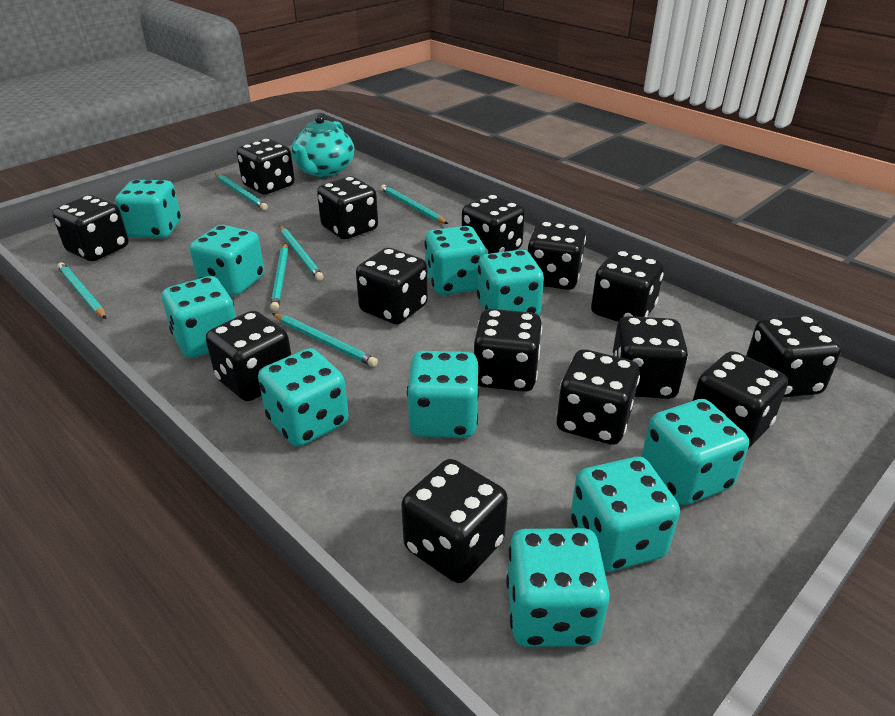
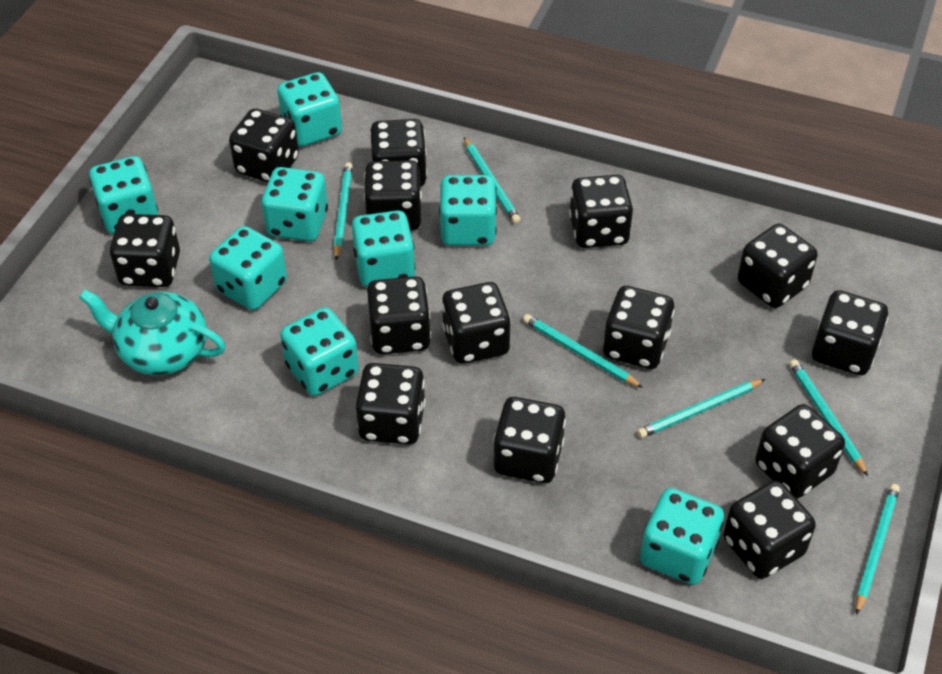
turquoise dice: 10 -> 8

